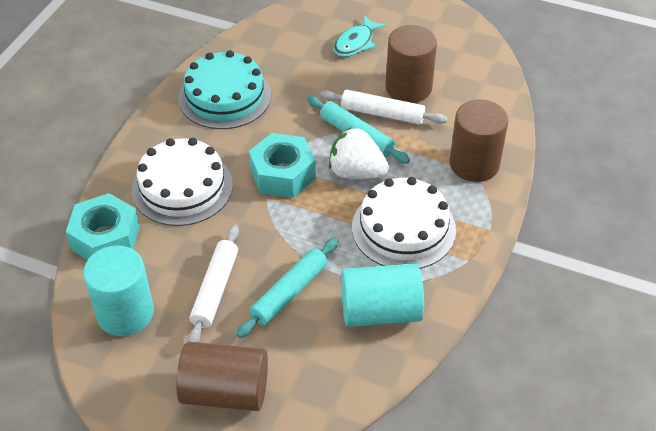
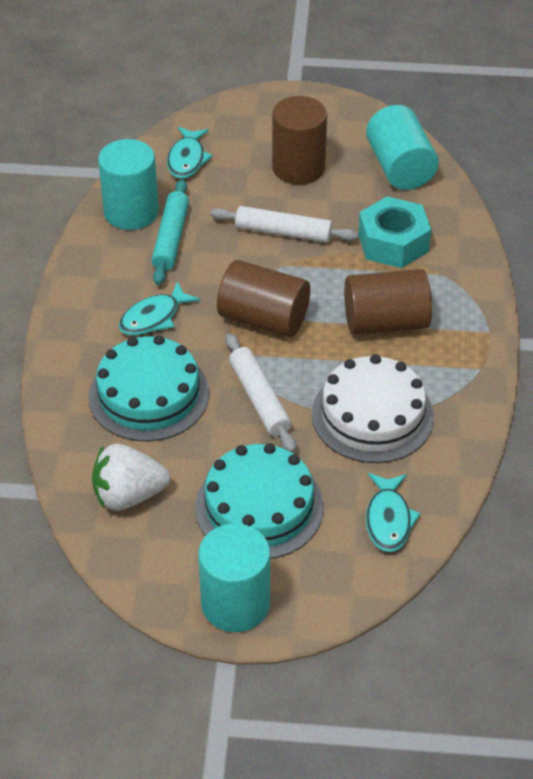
turquoise cake: 1 -> 2
turquoise cylinder: 2 -> 3
turquoise fish: 1 -> 3
turquoise nut: 2 -> 1
turquoise rolling pin: 2 -> 1
white cake: 2 -> 1

